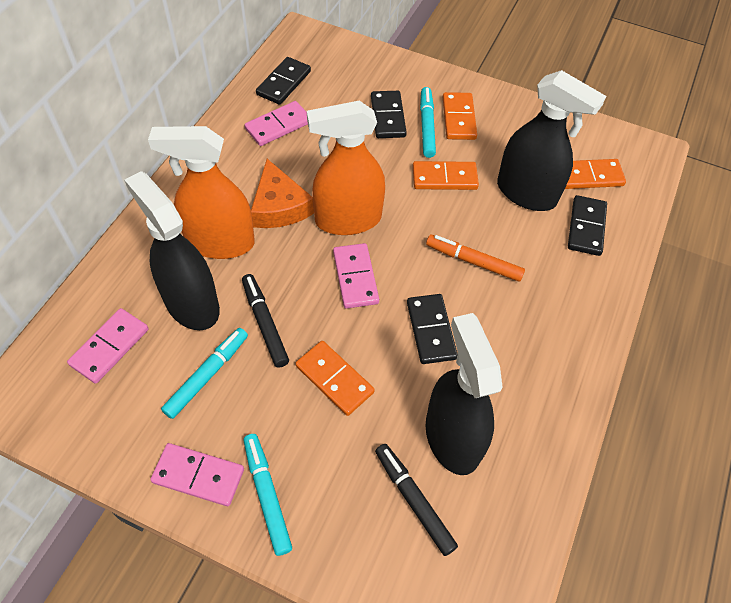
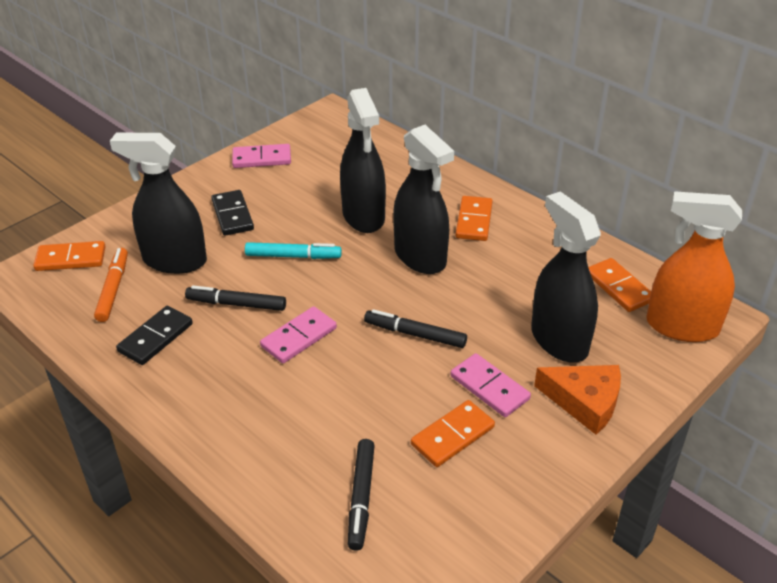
black domino: 4 -> 2
black marker: 2 -> 3
black spray bottle: 3 -> 4
orange spray bottle: 2 -> 1
pink domino: 4 -> 3
turquoise marker: 3 -> 1

